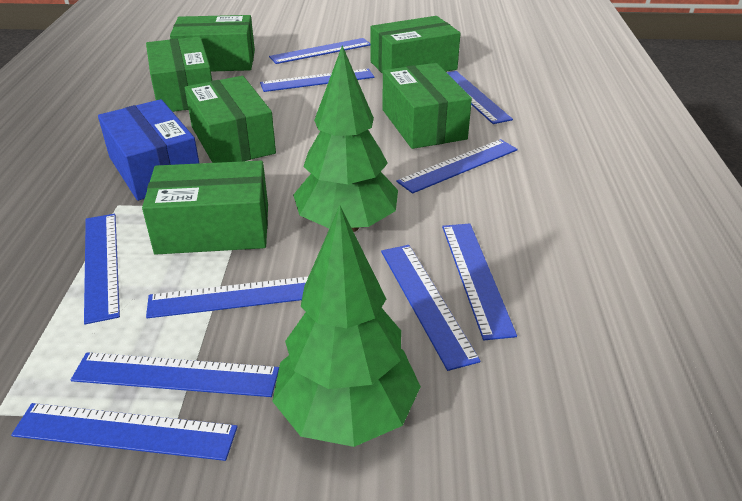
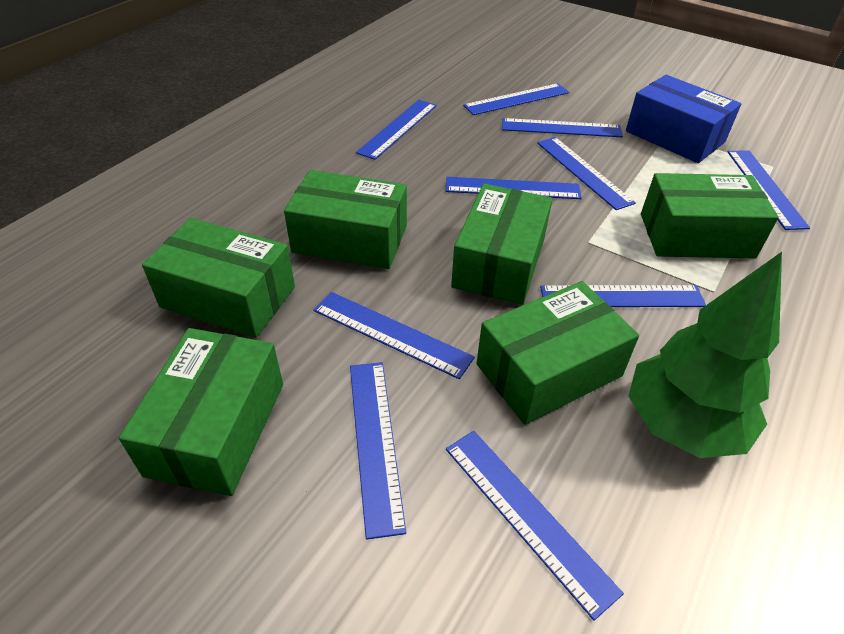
green tree: 2 -> 1

